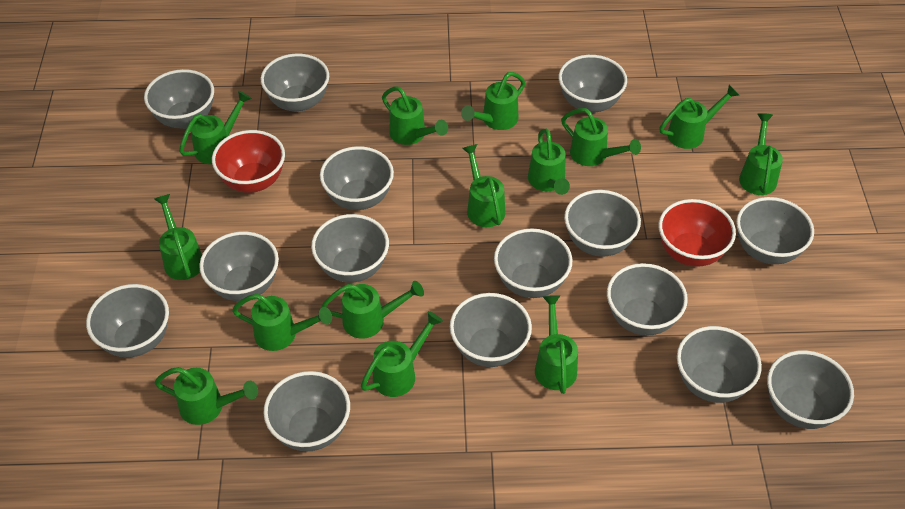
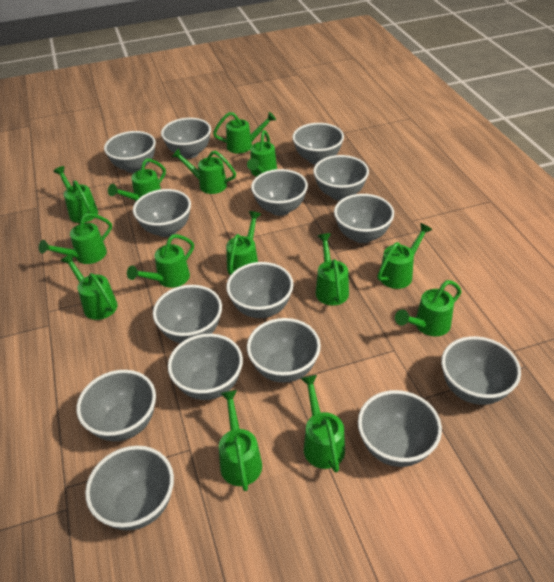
red bowl: 2 -> 0

